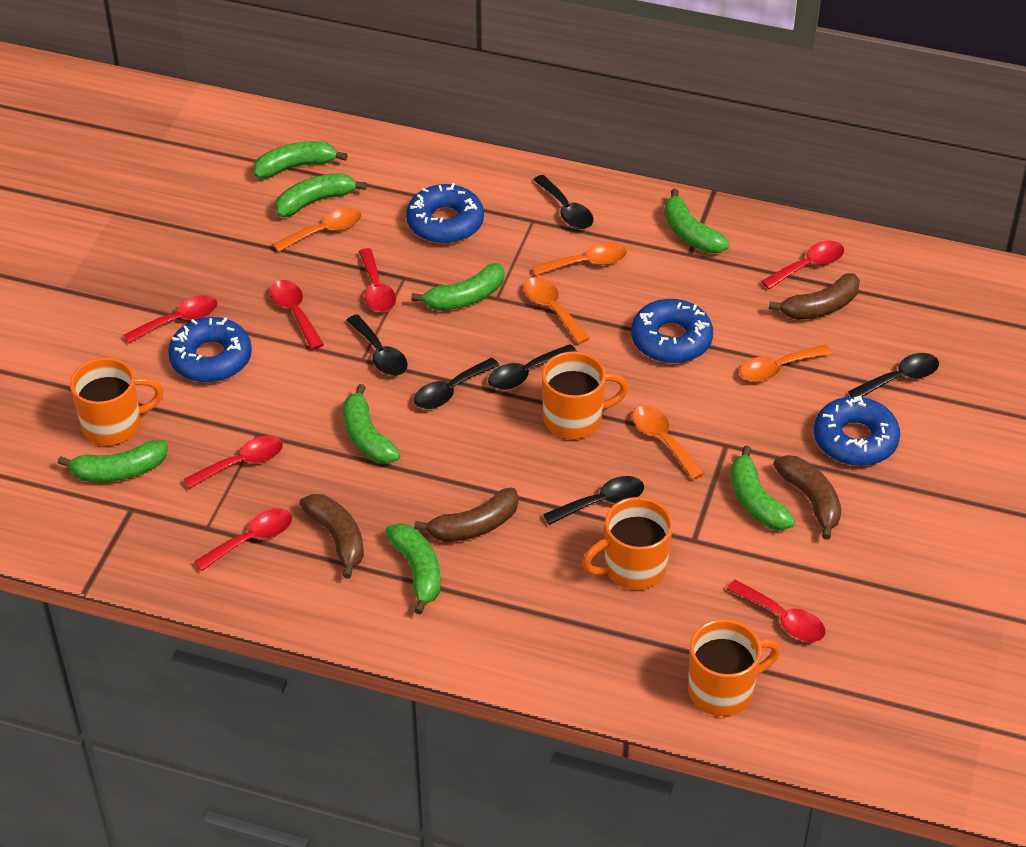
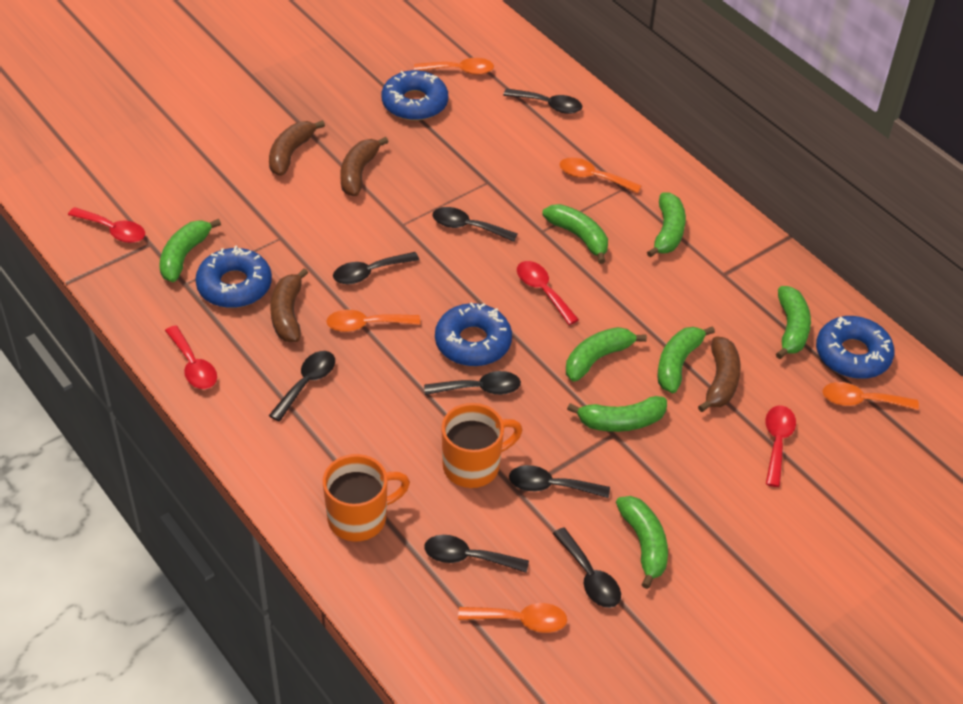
black spoon: 6 -> 8
orange mug: 4 -> 2
red spoon: 7 -> 4

